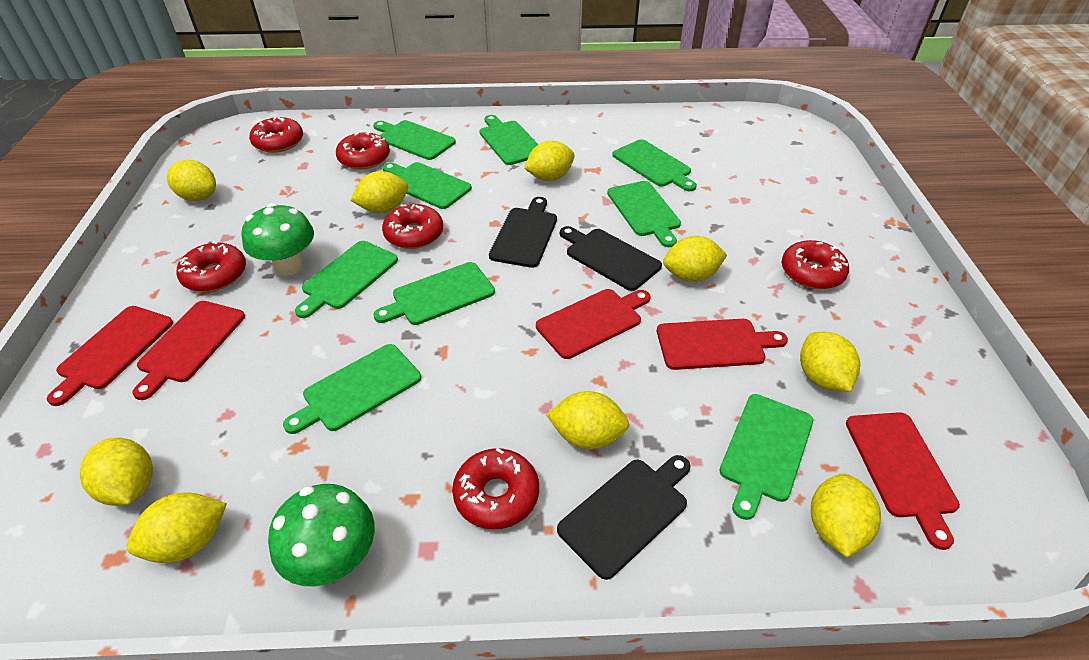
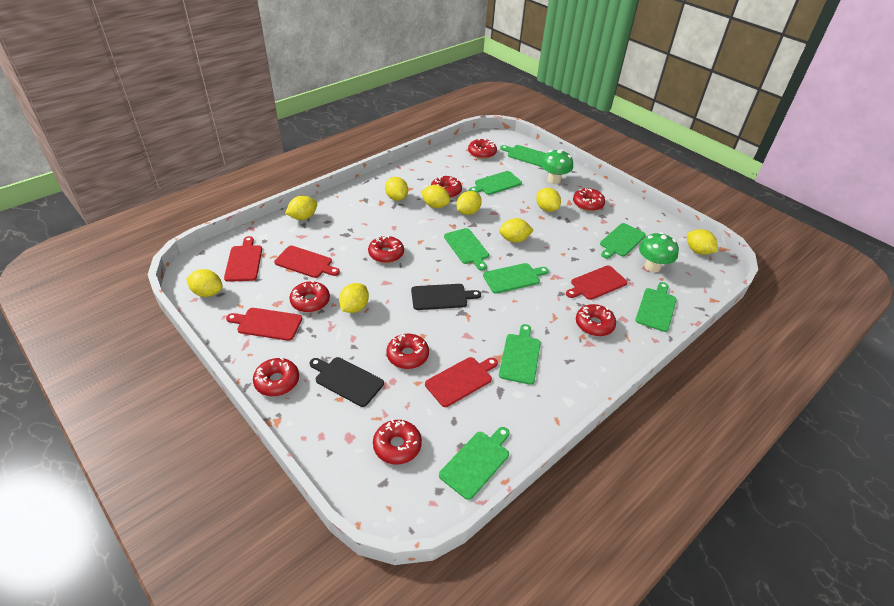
black cutting board: 3 -> 2
green cutting board: 9 -> 8
red donut: 6 -> 9

